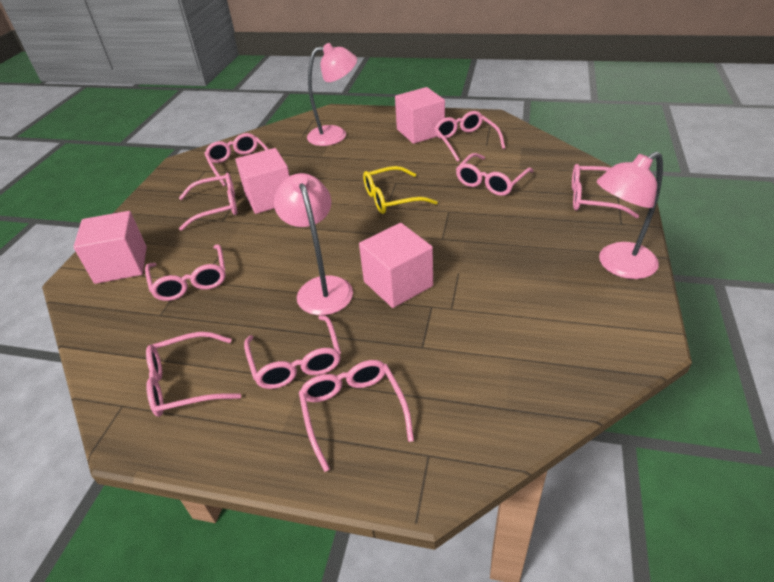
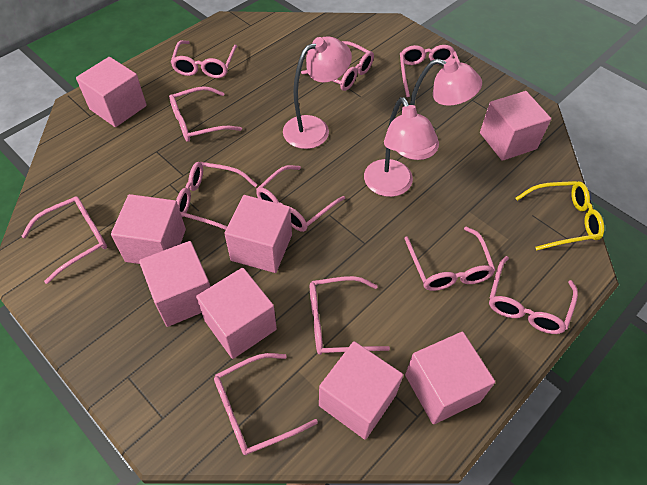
pink cube: 4 -> 8
pink glasses: 9 -> 11

